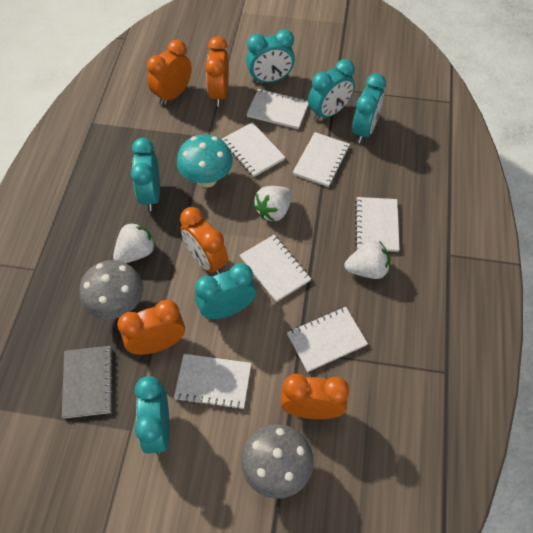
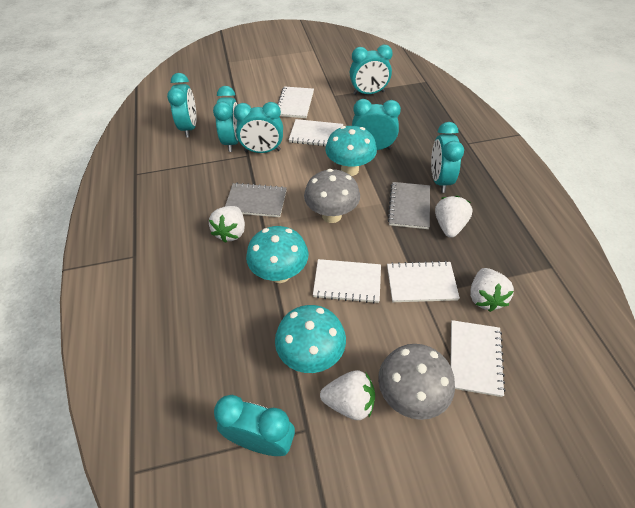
grey notebook: 1 -> 2
orange clock: 5 -> 0
turquoise clock: 6 -> 7
turquoise mushroom: 1 -> 3
white notebook: 7 -> 5
white strawberry: 3 -> 4

